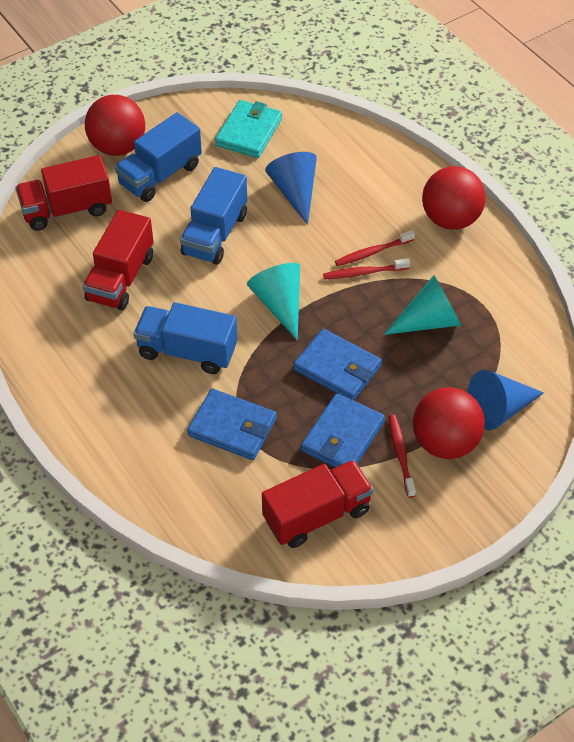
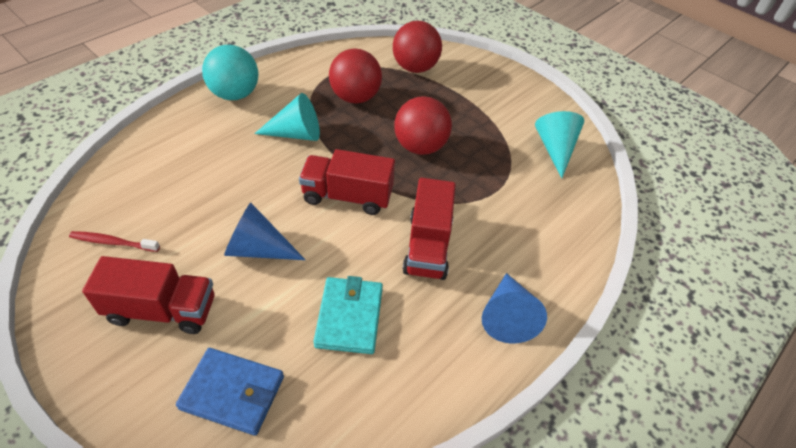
blue truck: 3 -> 0
blue wallet: 3 -> 1
red toothbrush: 3 -> 1
turquoise ball: 0 -> 1

